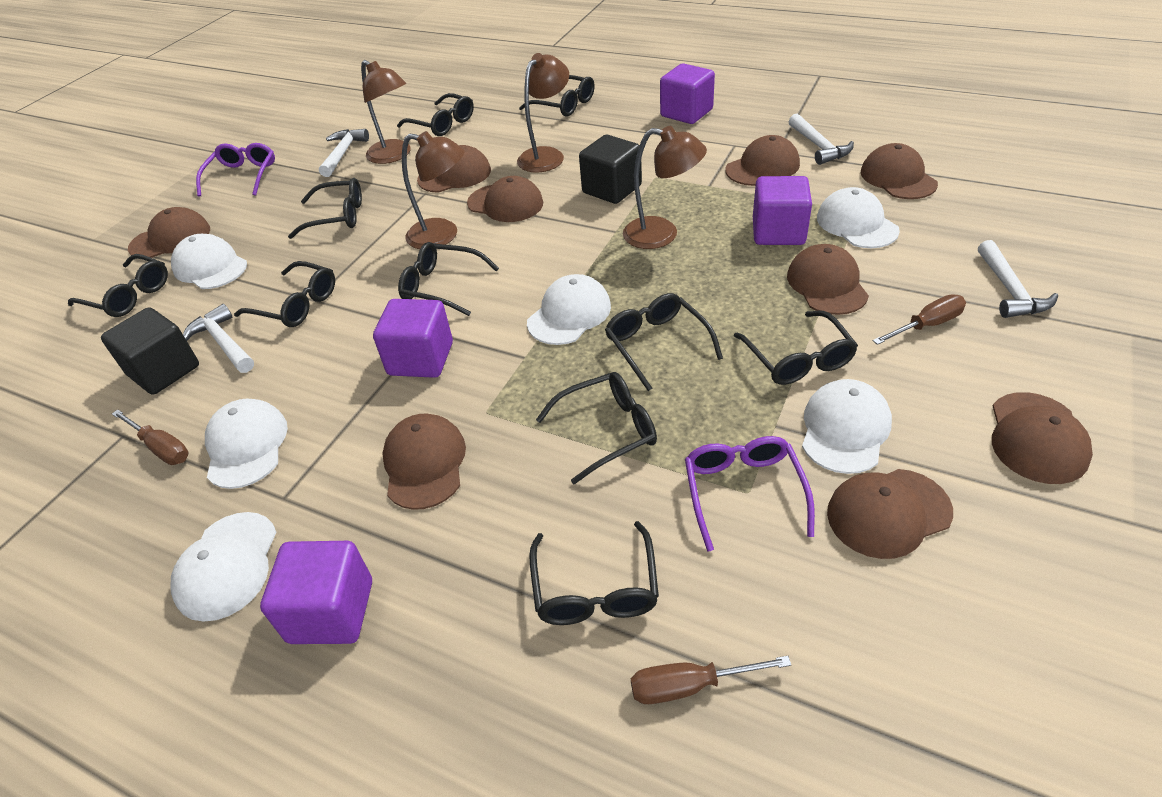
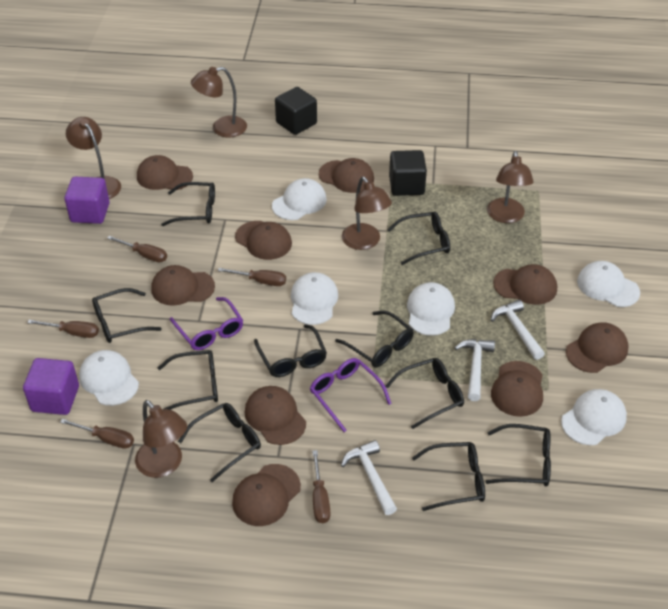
brown lamp: 4 -> 5
brown screwdriver: 3 -> 5
purple cube: 4 -> 2
white hammer: 4 -> 3

